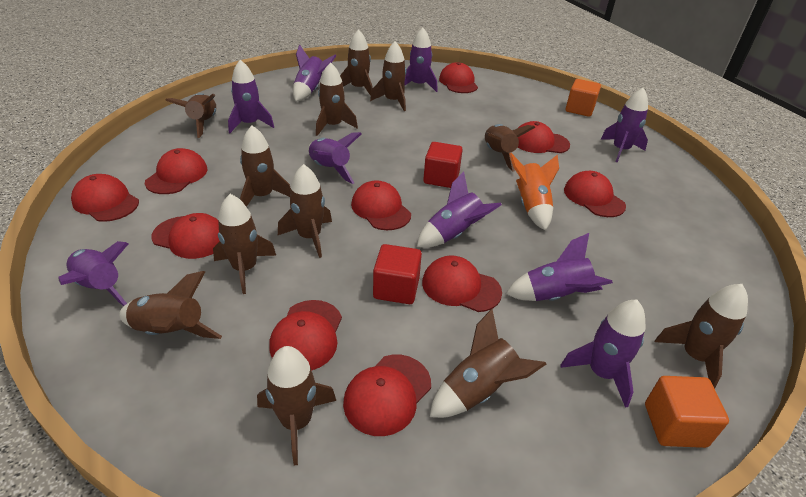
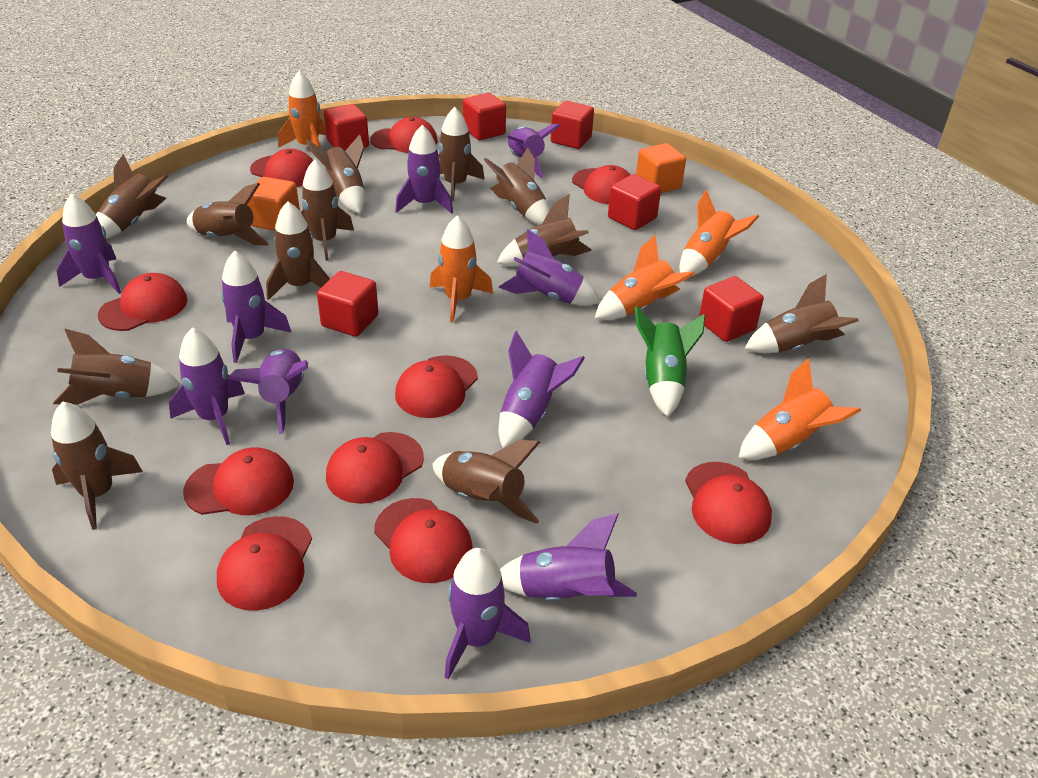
green rocket: 0 -> 1
orange rocket: 1 -> 5
purple rocket: 9 -> 10
red cube: 2 -> 6

